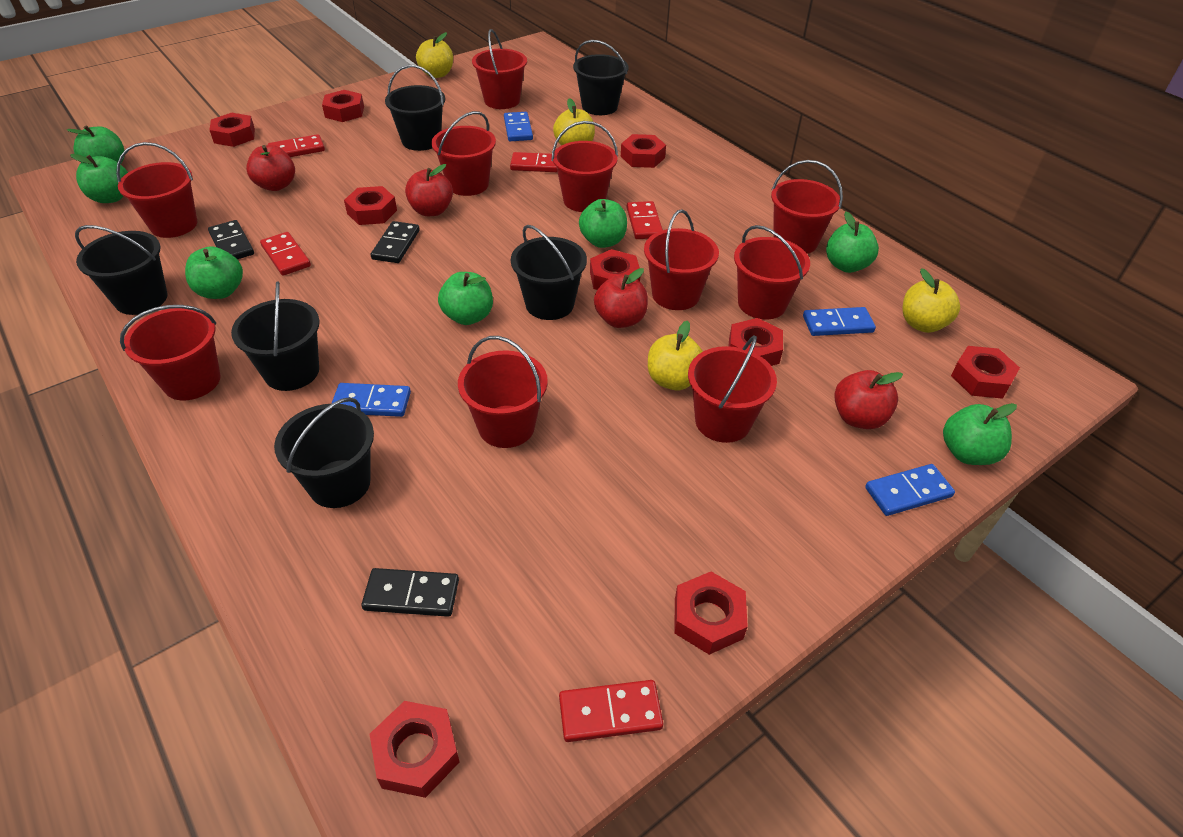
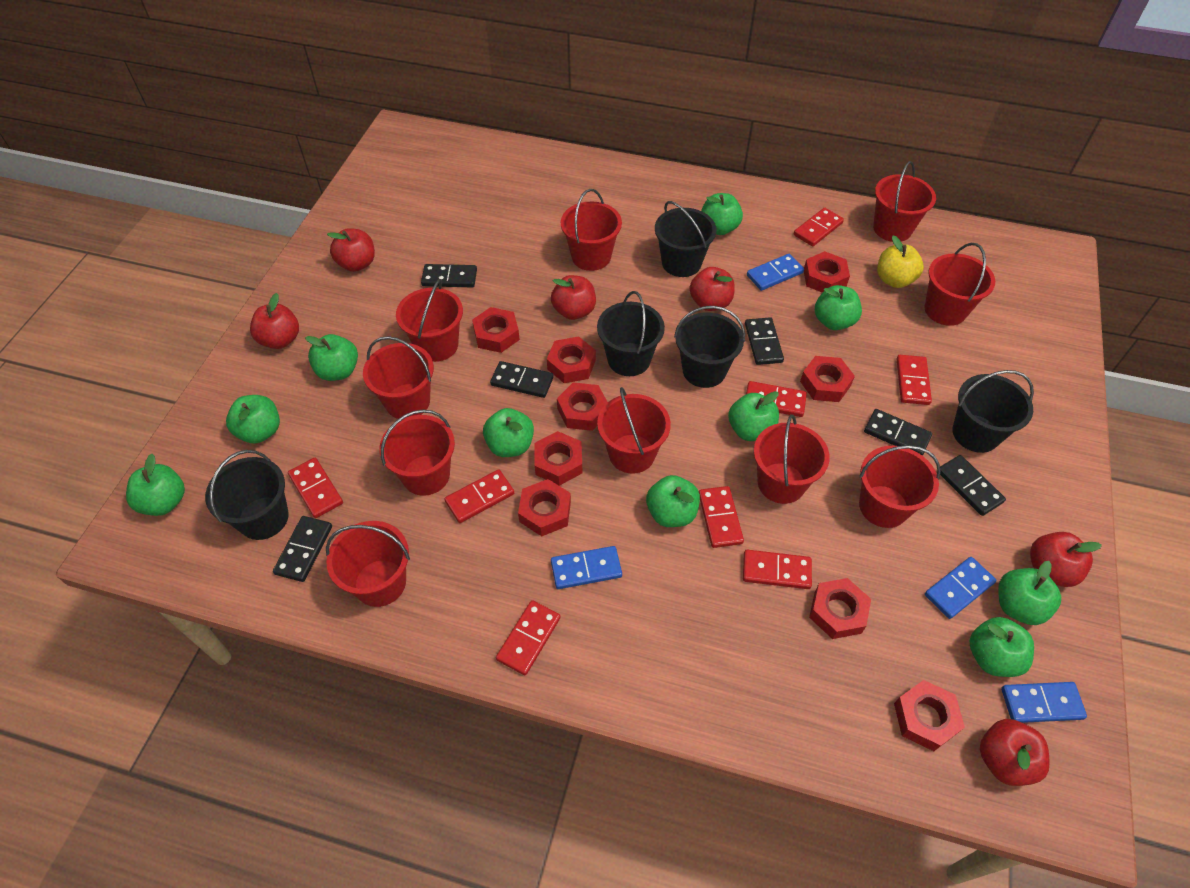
black bucket: 6 -> 5
black domino: 3 -> 6
green apple: 7 -> 10
red apple: 4 -> 6
red domino: 5 -> 8
yellow apple: 4 -> 1

